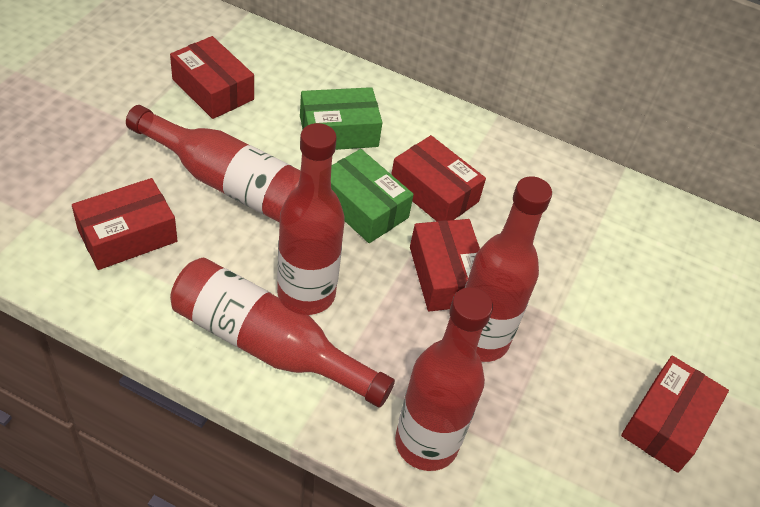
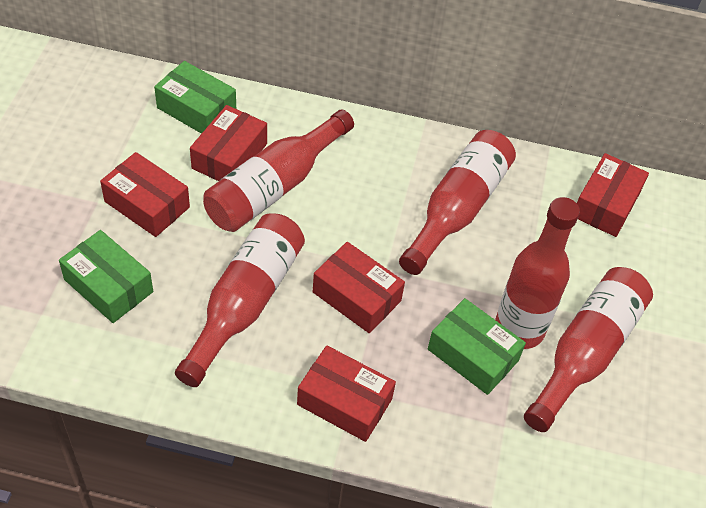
green box: 2 -> 3

